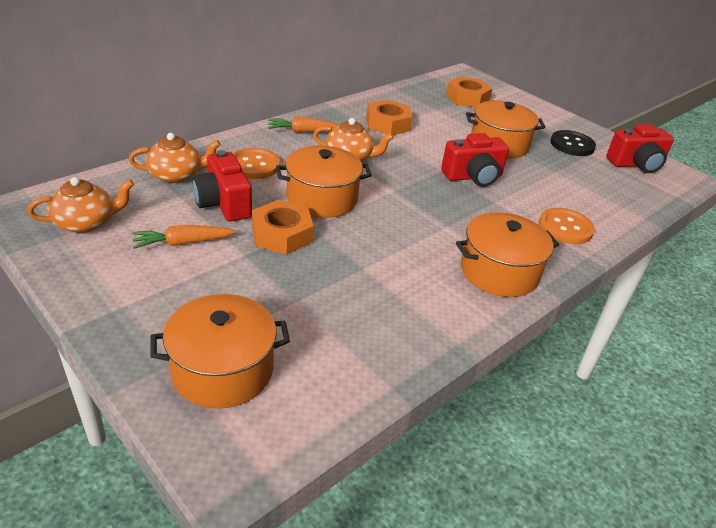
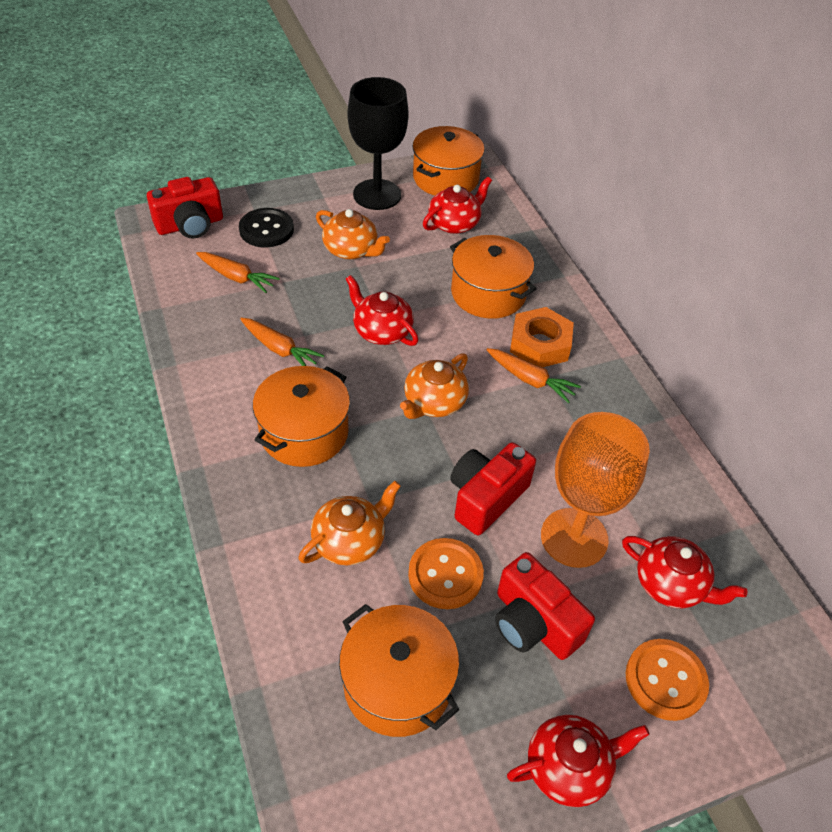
black goblet: 0 -> 1
orange carrot: 2 -> 3
orange goblet: 0 -> 1
orange nut: 3 -> 1
red teapot: 0 -> 4

